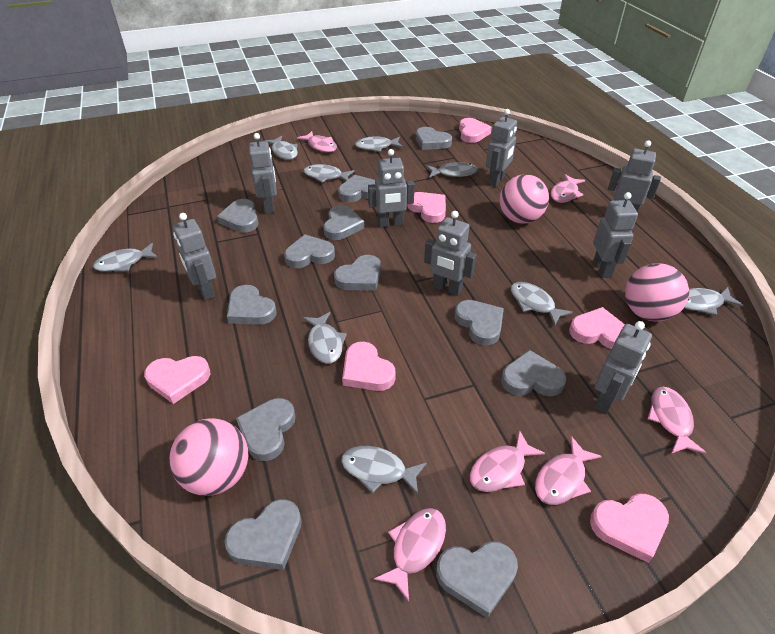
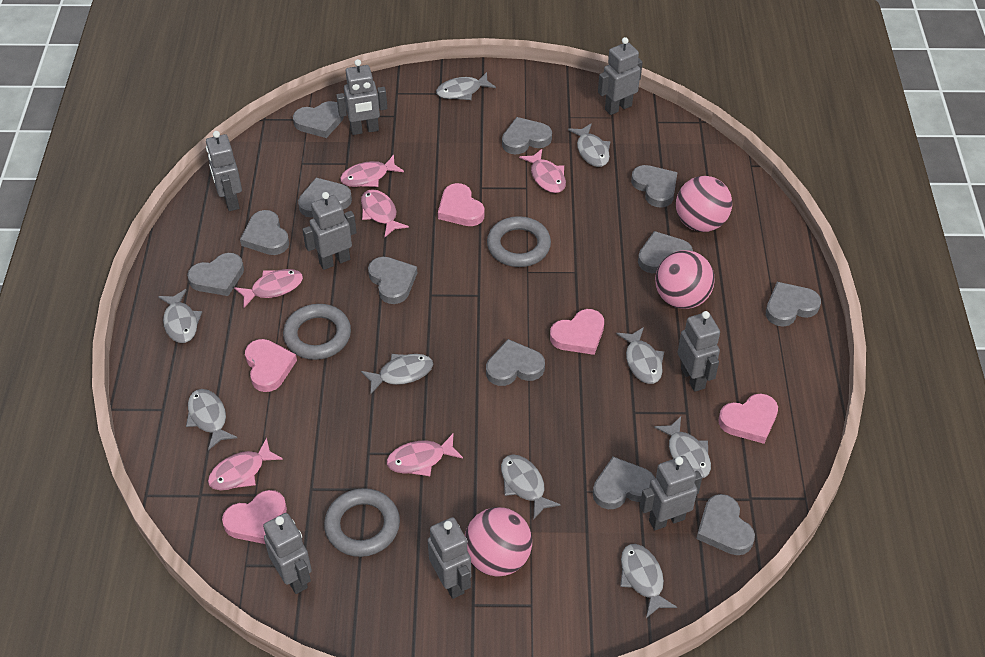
grey ring: 0 -> 3
pink heart: 6 -> 5

